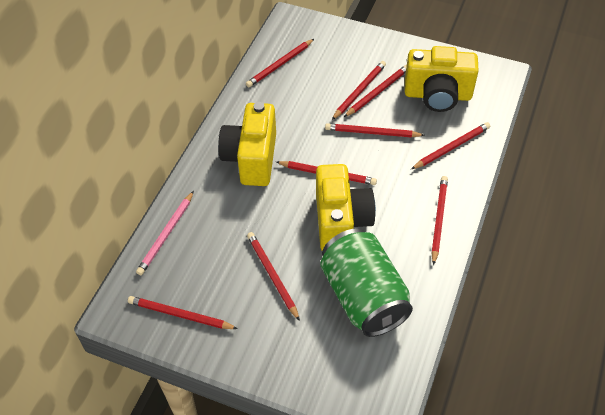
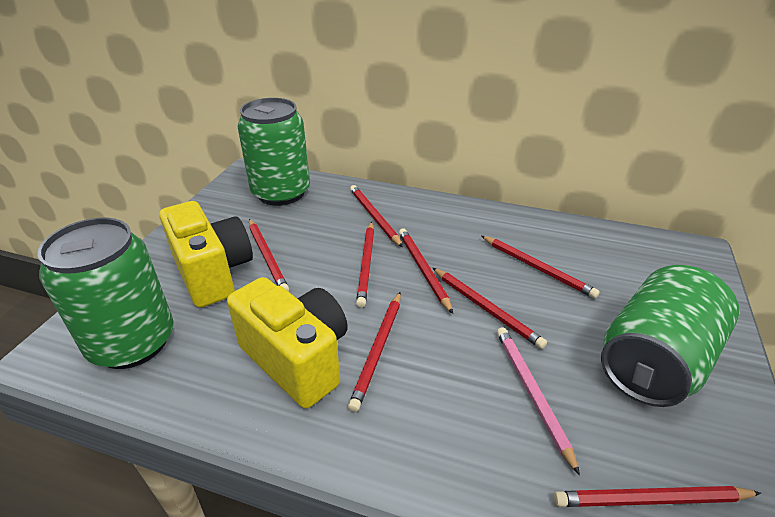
green can: 1 -> 3
red pencil: 9 -> 8
yellow camera: 3 -> 2

